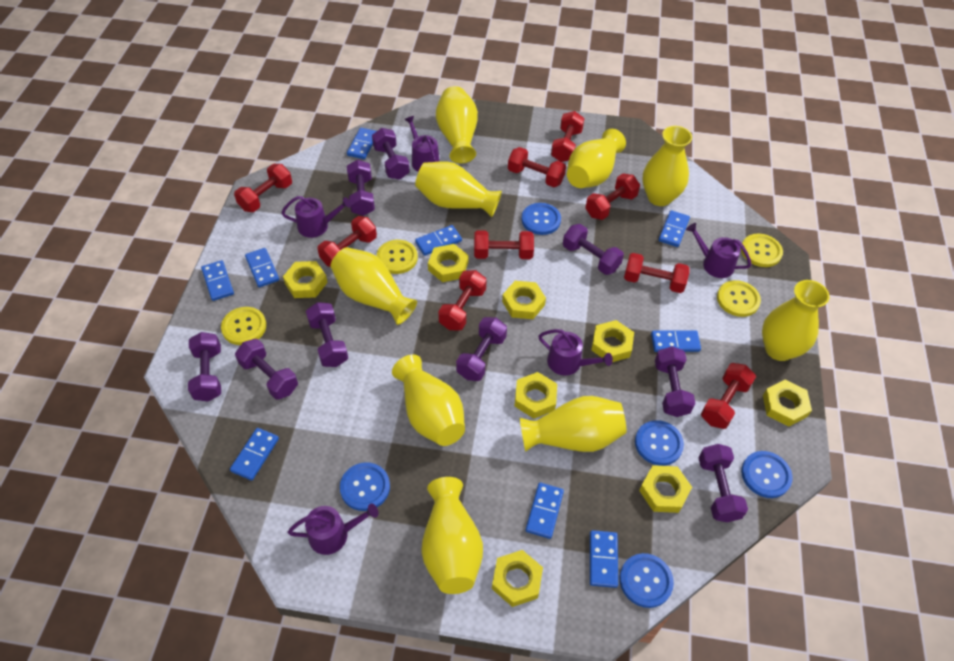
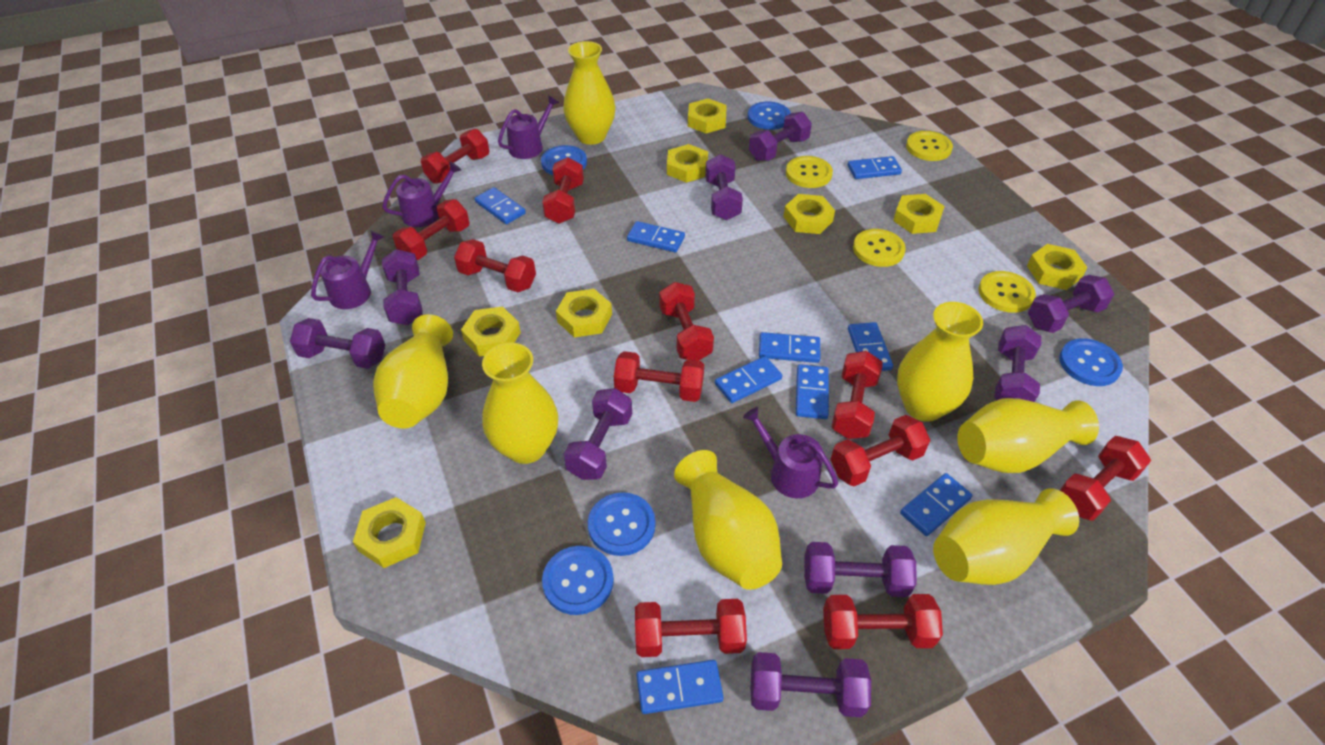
purple watering can: 5 -> 4
red dumbbell: 9 -> 11
yellow vase: 9 -> 7

